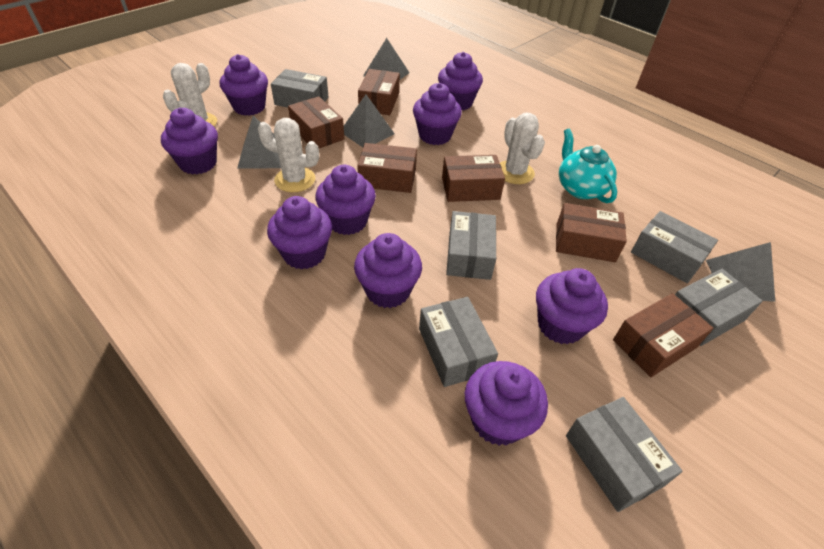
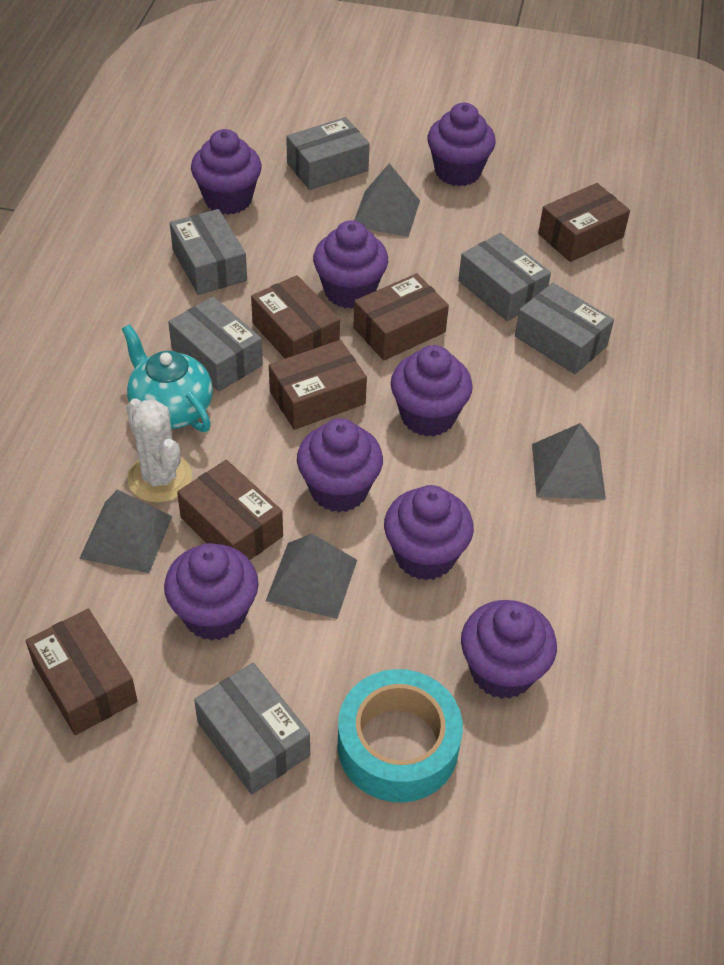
purple cupcake: 9 -> 8
turquoise tape: 0 -> 1
white cactus: 3 -> 1

